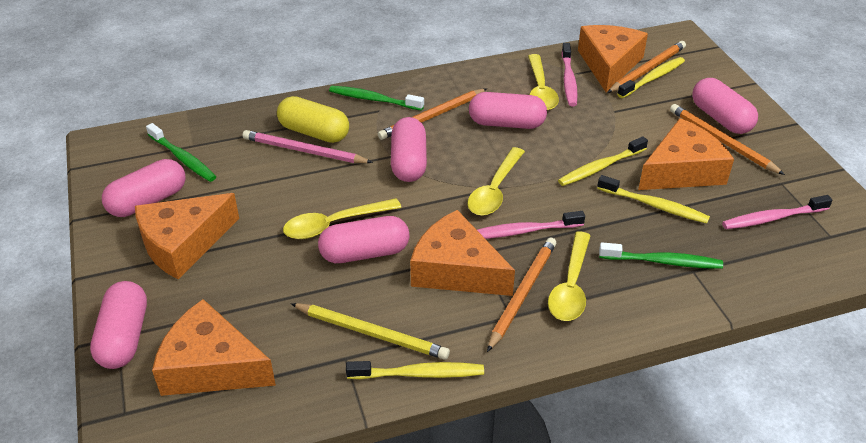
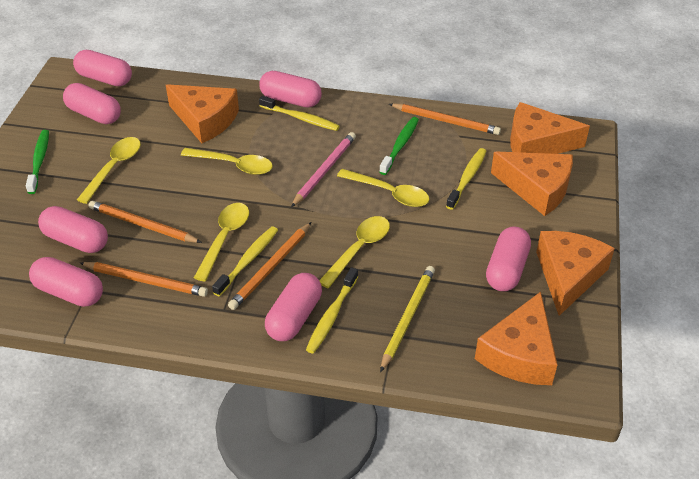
green toothbrush: 3 -> 2
pink capsule: 6 -> 7
pink toothbrush: 3 -> 0
yellow capsule: 1 -> 0
yellow spoon: 4 -> 5

